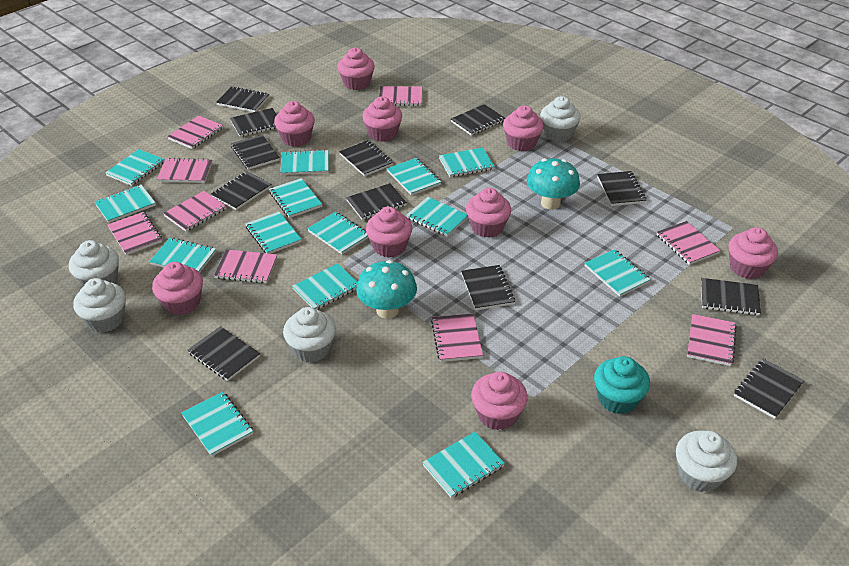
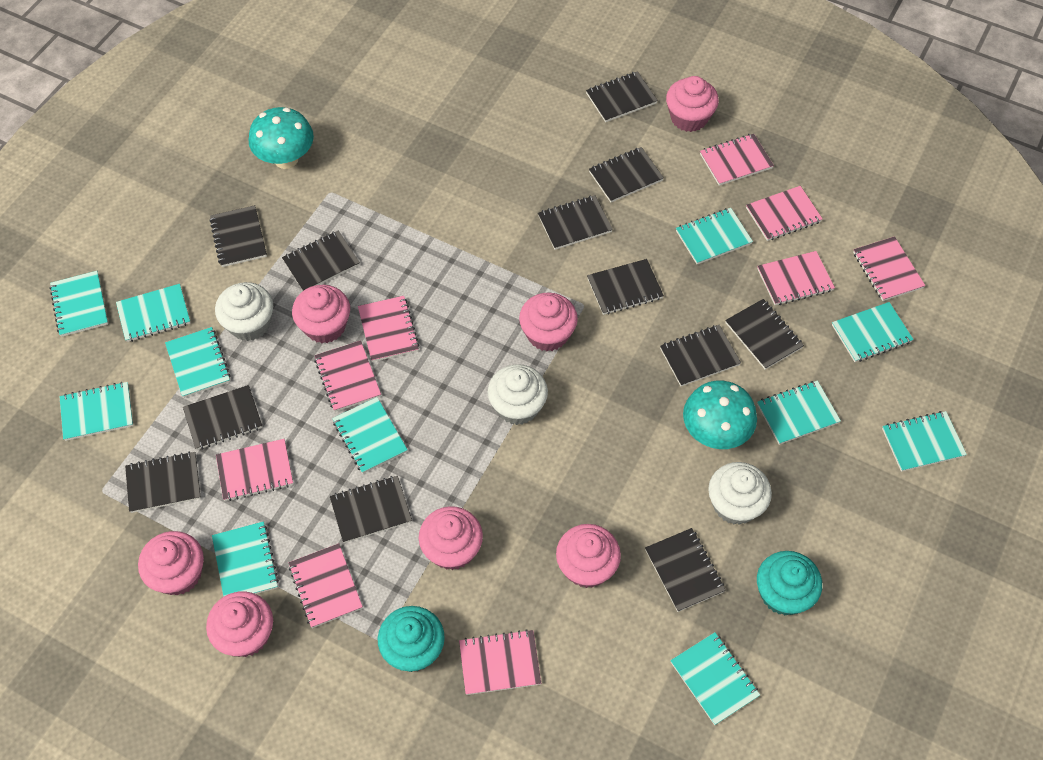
pink cupcake: 9 -> 7
turquoise cupcake: 1 -> 2
turquoise notebook: 14 -> 11
white cupcake: 5 -> 3

